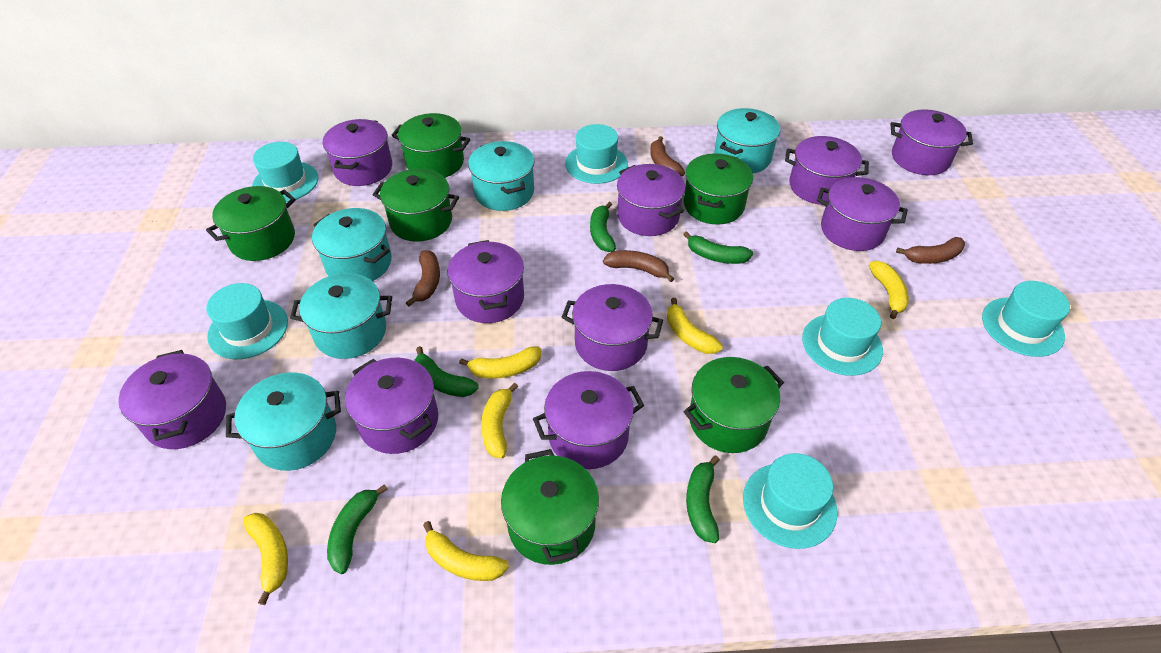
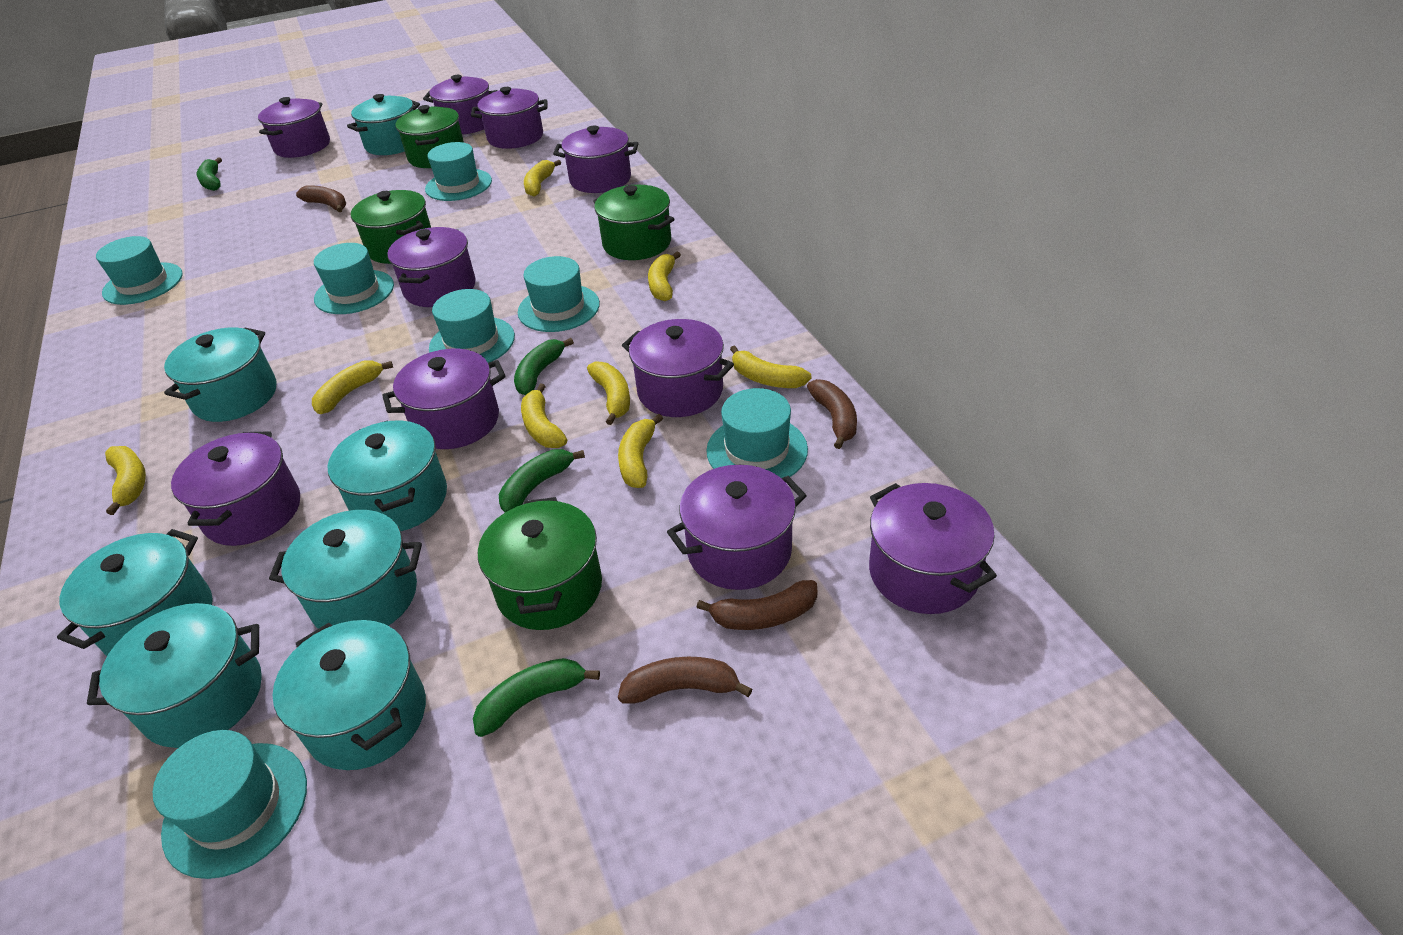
green banana: 5 -> 4
green pot: 6 -> 4
turquoise hat: 6 -> 7
turquoise pot: 5 -> 7
yellow banana: 6 -> 8

